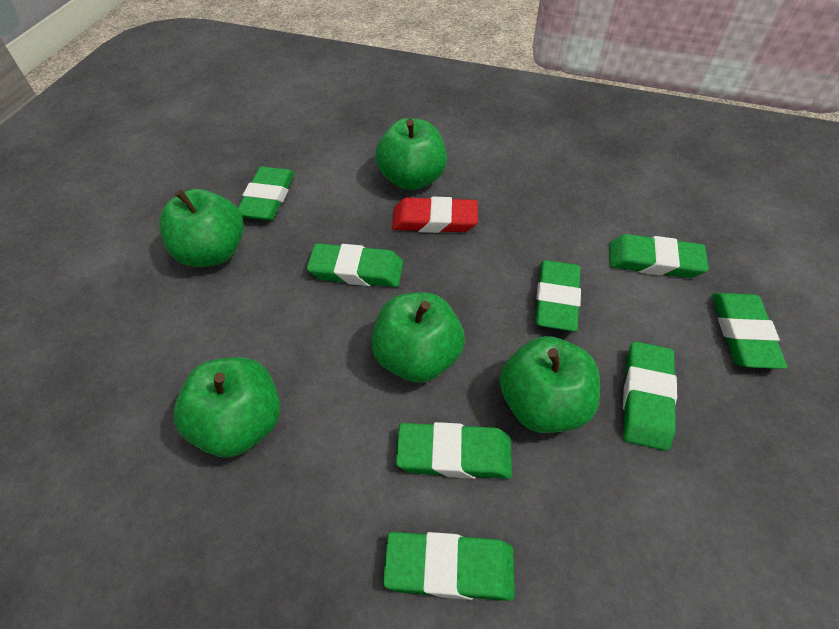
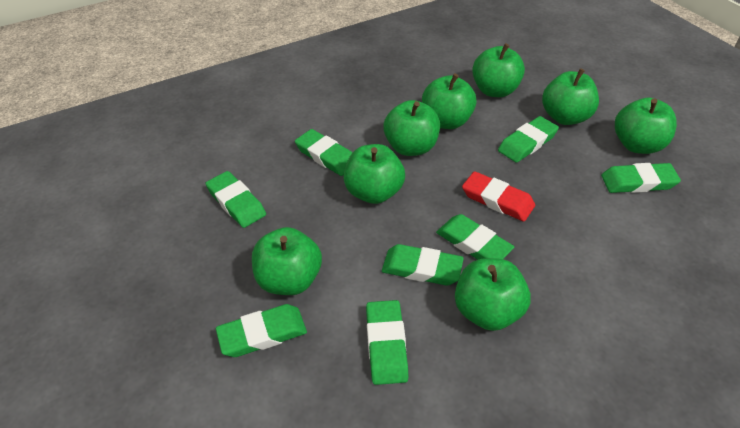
green apple: 5 -> 8

